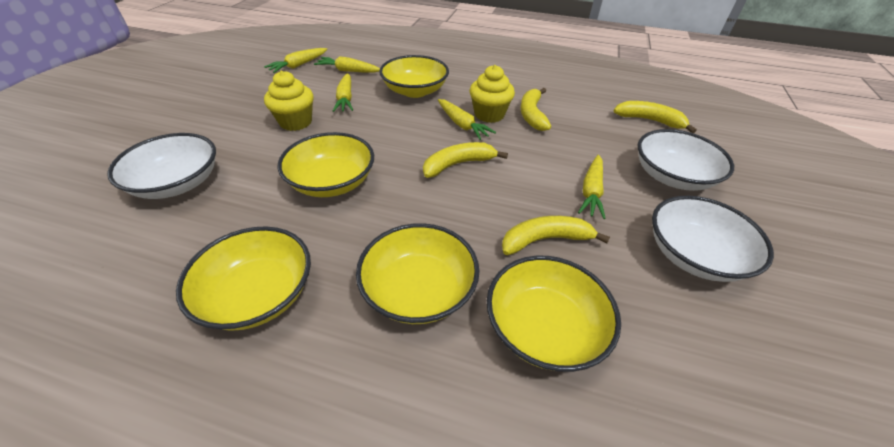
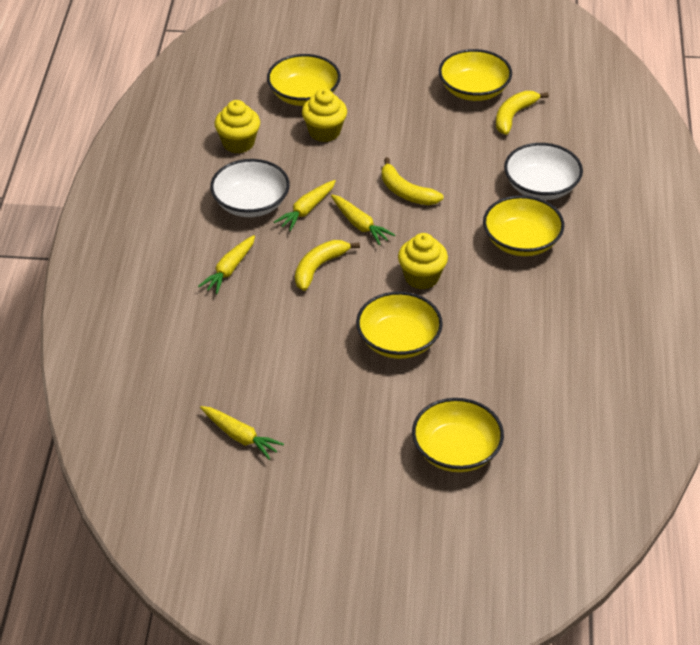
white bowl: 3 -> 2
yellow banana: 4 -> 3
yellow carrot: 5 -> 4
yellow cupcake: 2 -> 3

